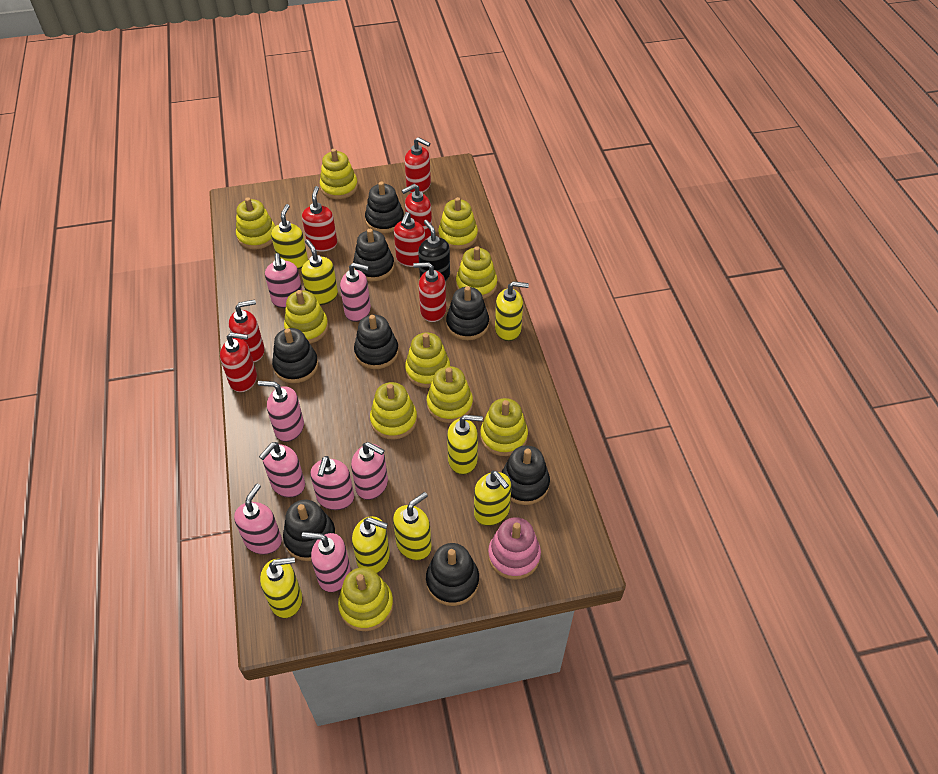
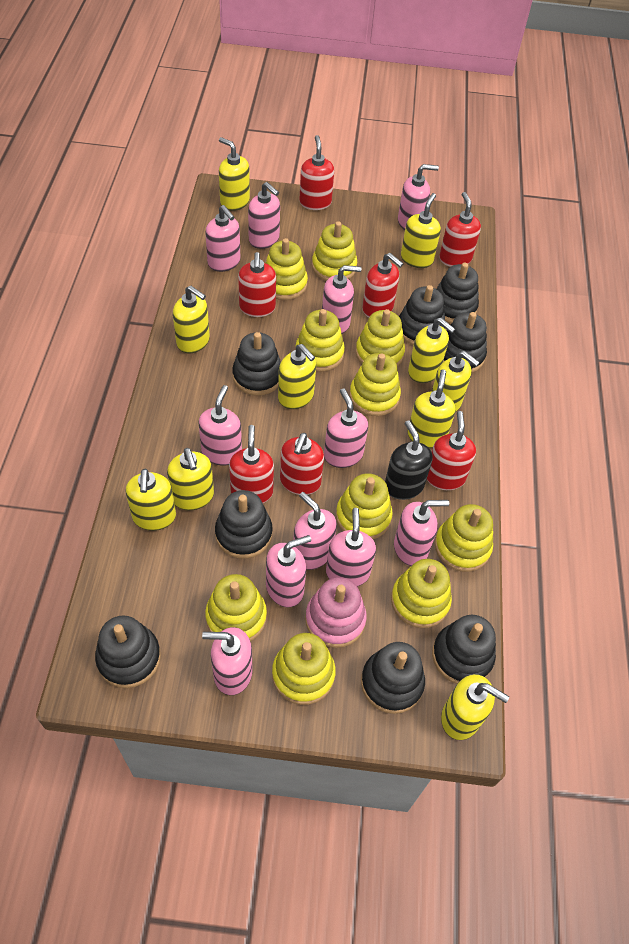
pink soap dispenser: 8 -> 11
yellow soap dispenser: 8 -> 10

